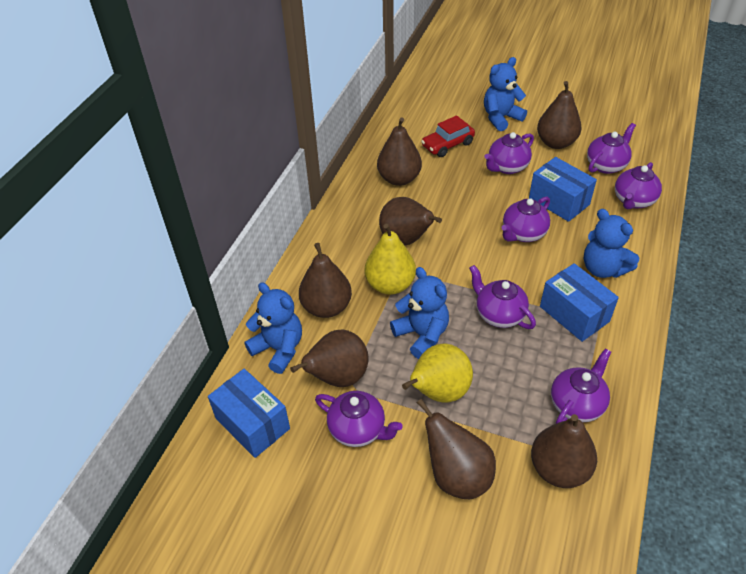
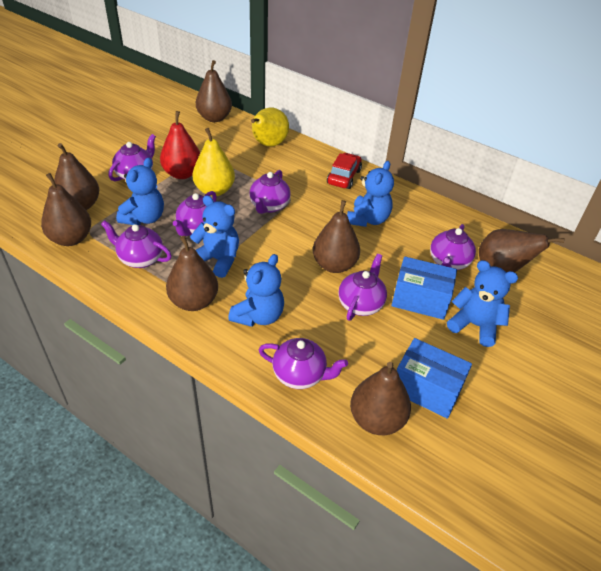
blue box: 3 -> 2
blue teddy bear: 4 -> 5
red pear: 0 -> 1

